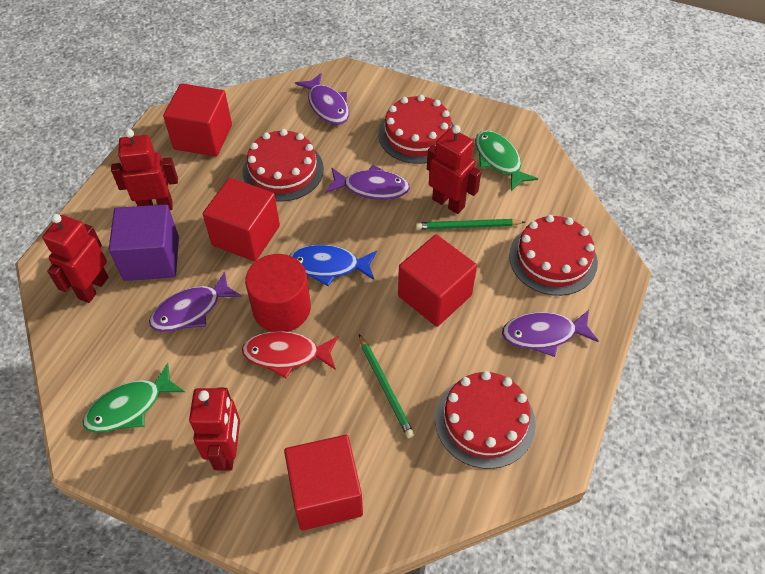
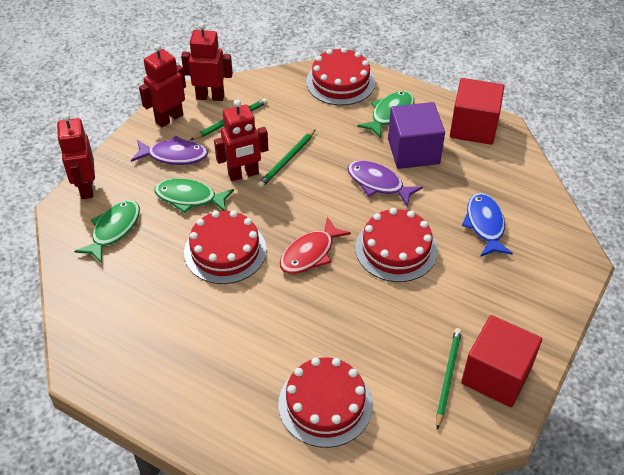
green fish: 2 -> 3
green pencil: 2 -> 3
purple fish: 4 -> 2
red cube: 4 -> 2
red cylinder: 1 -> 0

